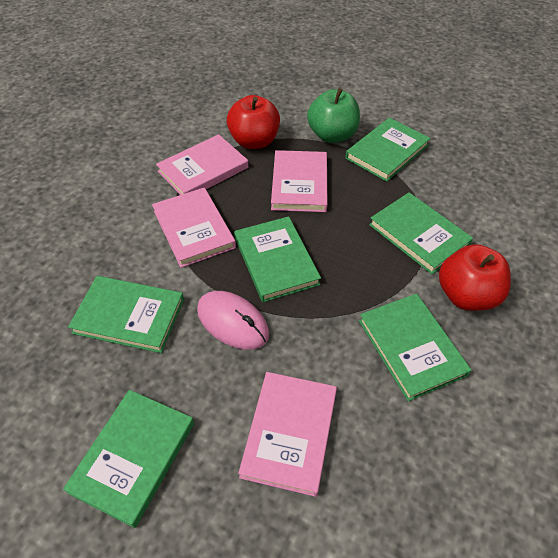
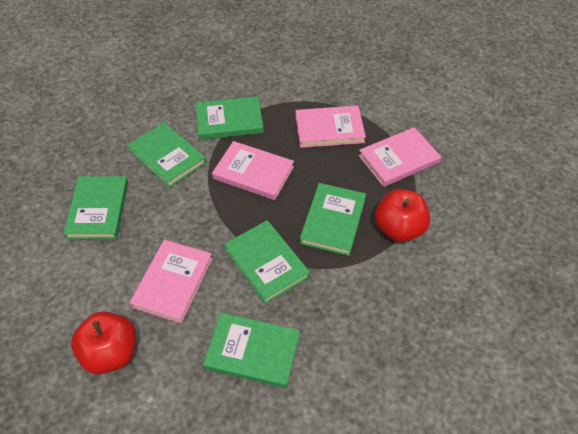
green apple: 1 -> 0
pink mouse: 1 -> 0

